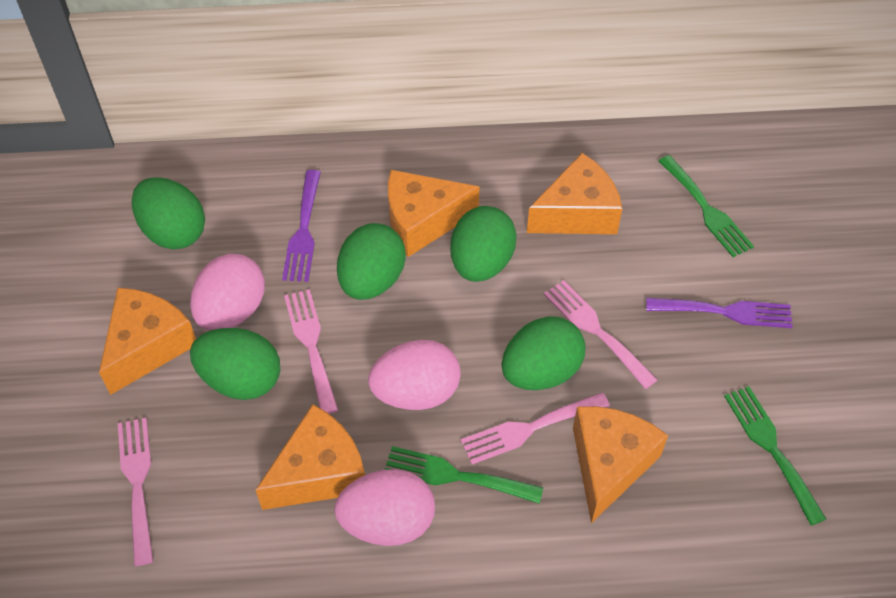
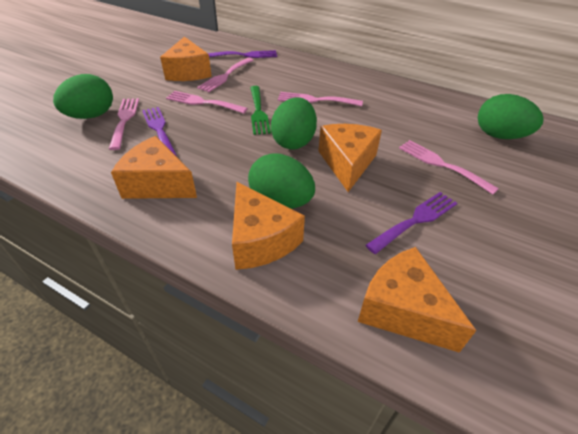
green egg: 5 -> 4
green fork: 3 -> 1
pink egg: 3 -> 0
pink fork: 4 -> 5
purple fork: 2 -> 3

